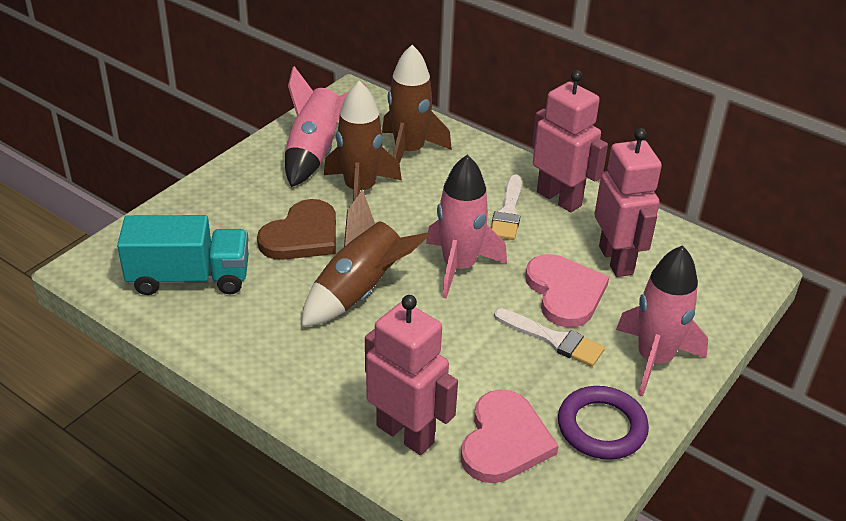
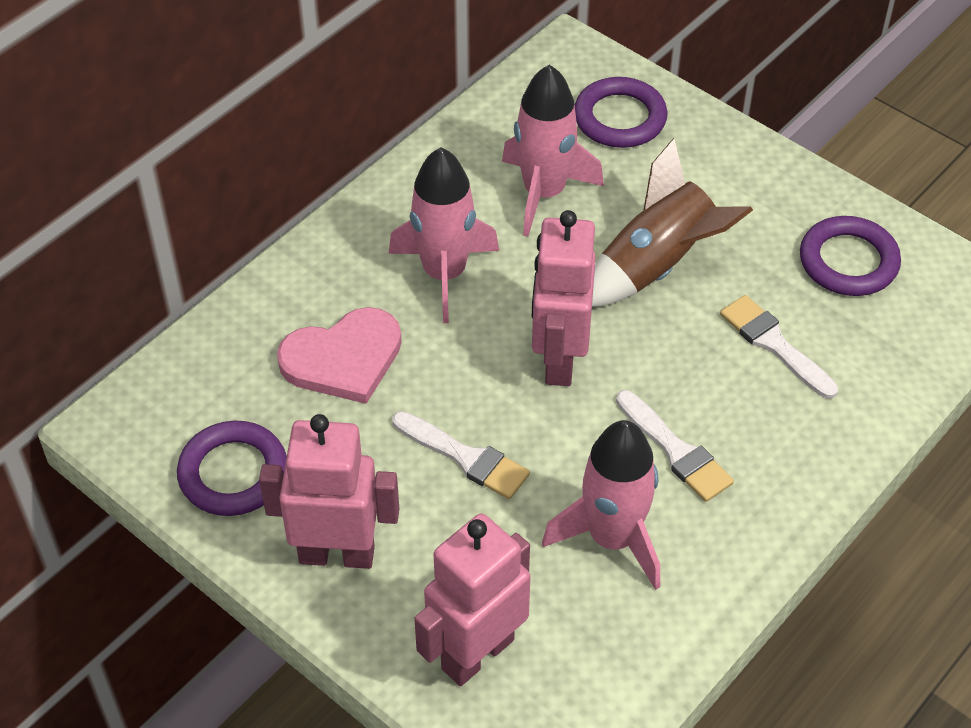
brown heart: 1 -> 0
brown rocket: 3 -> 1
pink heart: 2 -> 1
purple ring: 1 -> 3
turquoise truck: 1 -> 0
white brush: 2 -> 3

